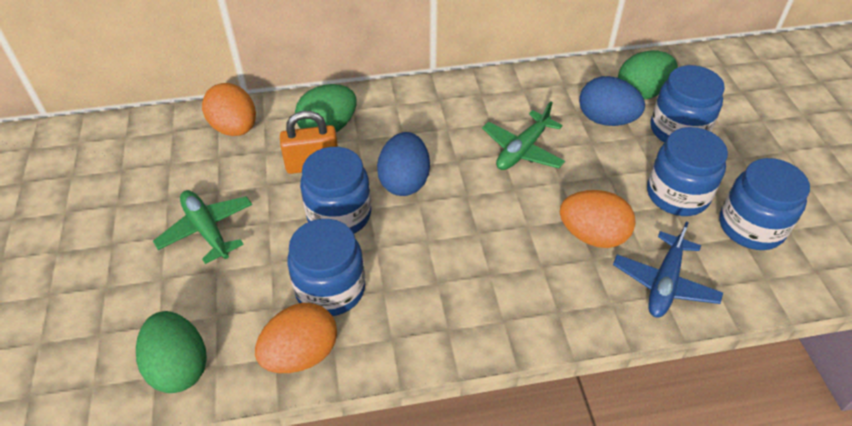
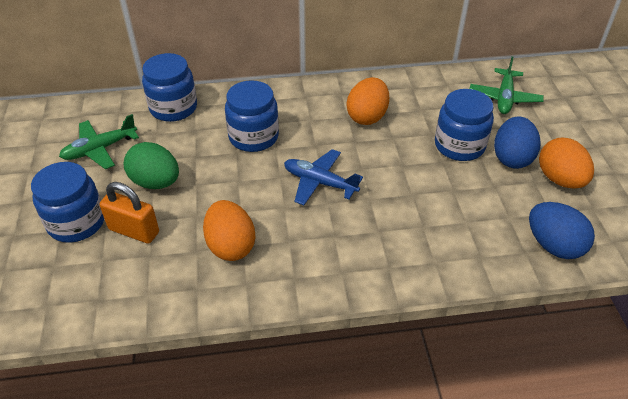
blue jar: 5 -> 4
green egg: 3 -> 1

